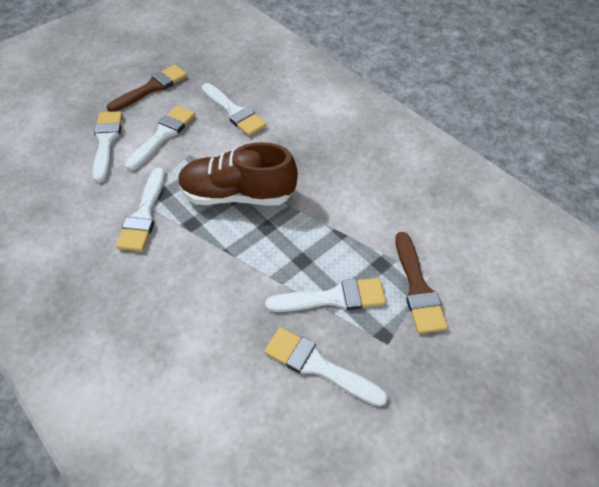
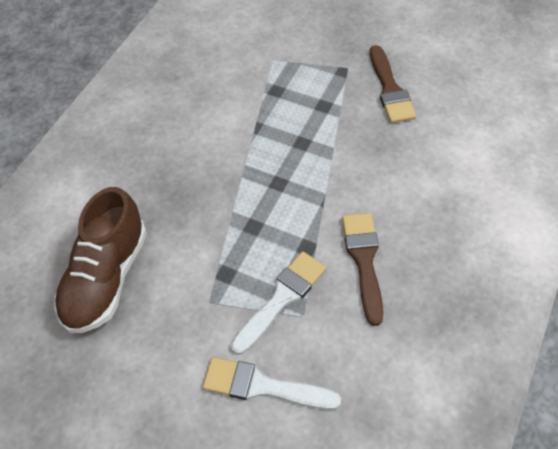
white brush: 6 -> 2

